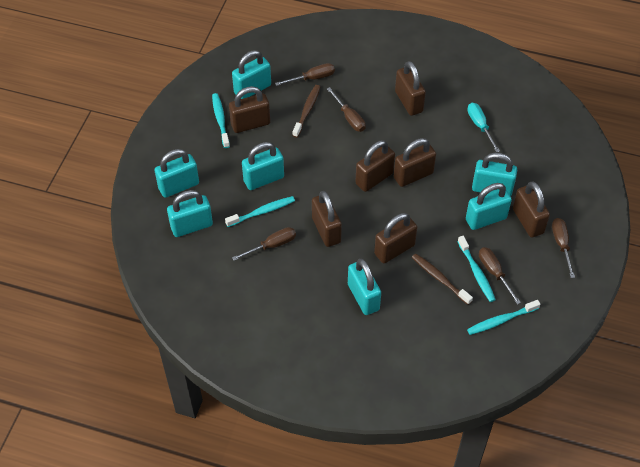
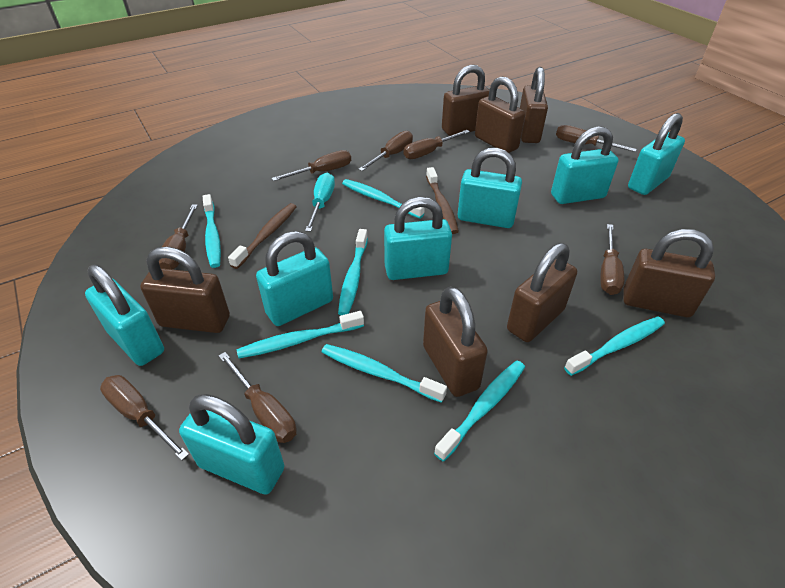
brown screwdriver: 5 -> 8
turquoise toothbrush: 4 -> 7

